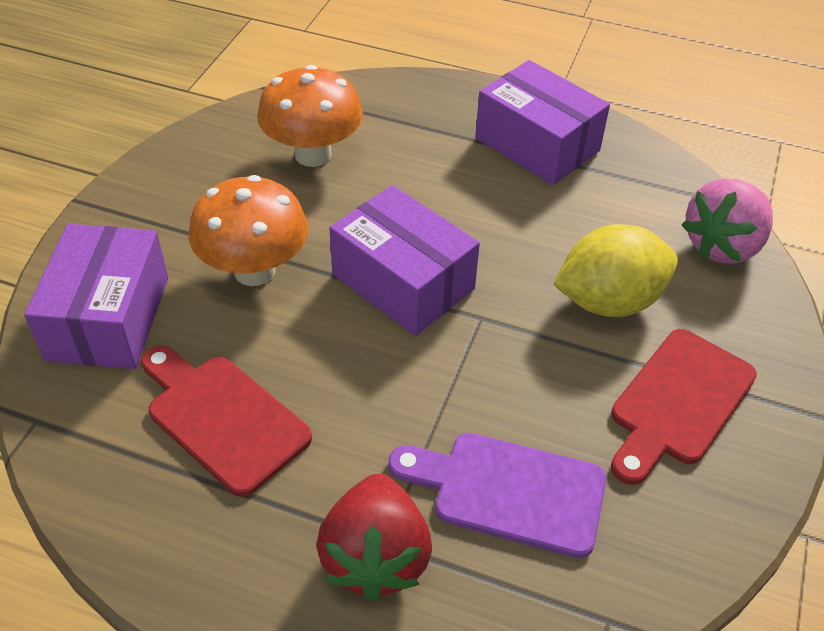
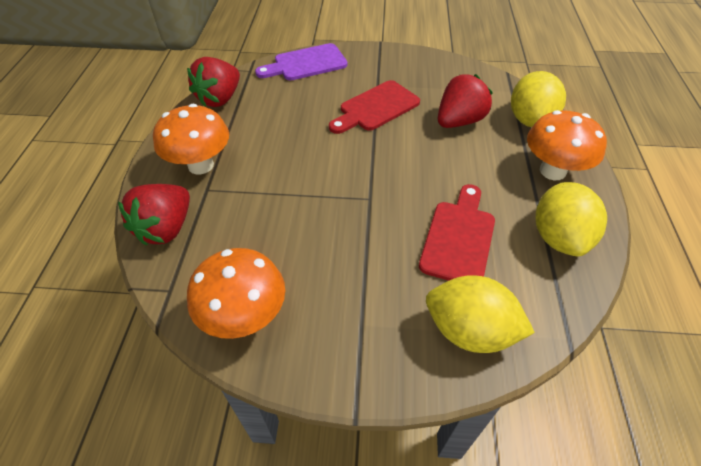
orange mushroom: 2 -> 3
pink strawberry: 1 -> 0
purple box: 3 -> 0
red strawberry: 1 -> 3
yellow lemon: 1 -> 3

